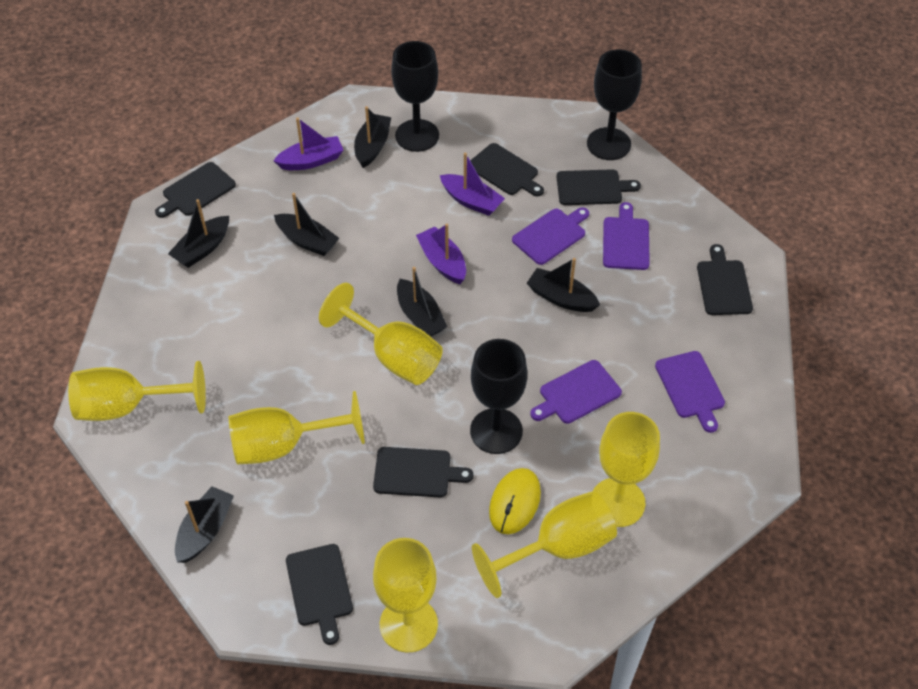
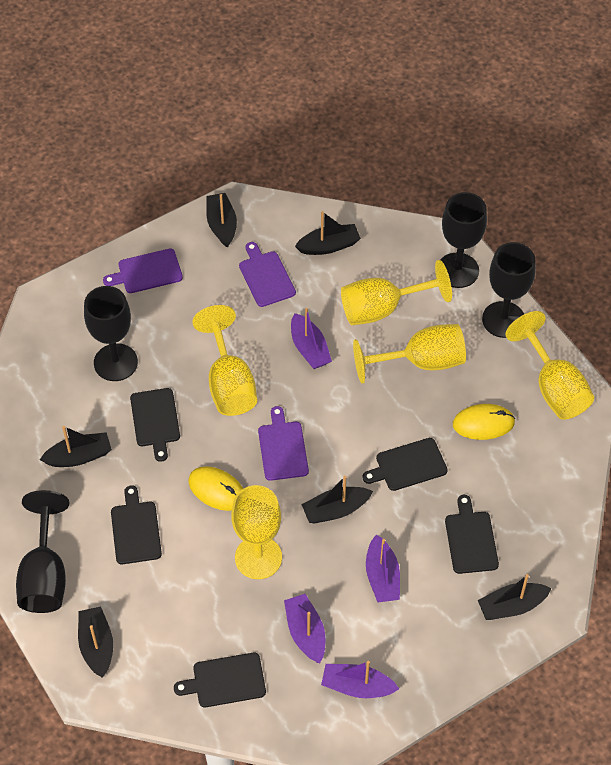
black cutting board: 6 -> 5
black goblet: 3 -> 4
purple boat: 3 -> 4
purple cutting board: 4 -> 3
yellow goblet: 6 -> 5
yellow mouse: 1 -> 2

